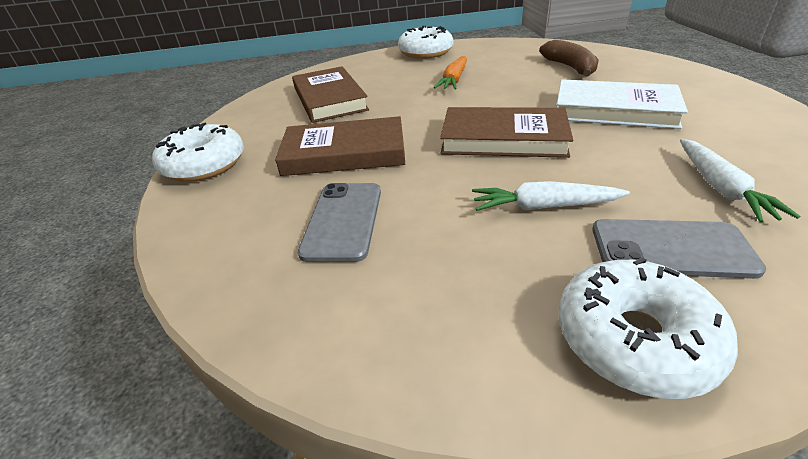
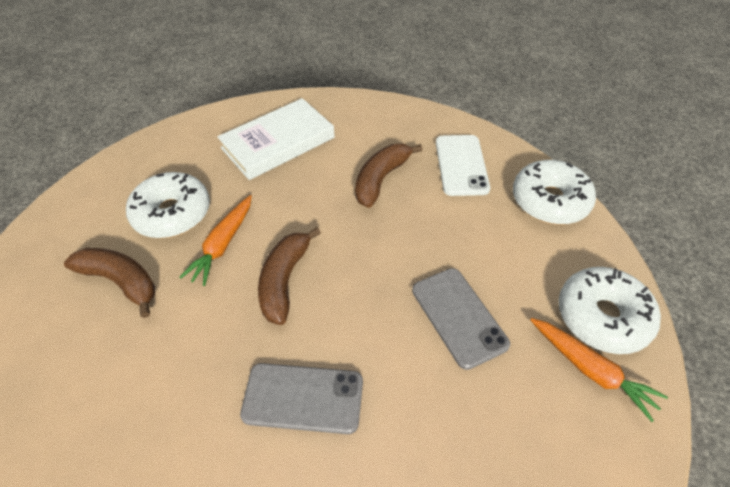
brown banana: 1 -> 3
brown book: 3 -> 0
orange carrot: 1 -> 2
white carrot: 2 -> 0
white phone: 0 -> 1

